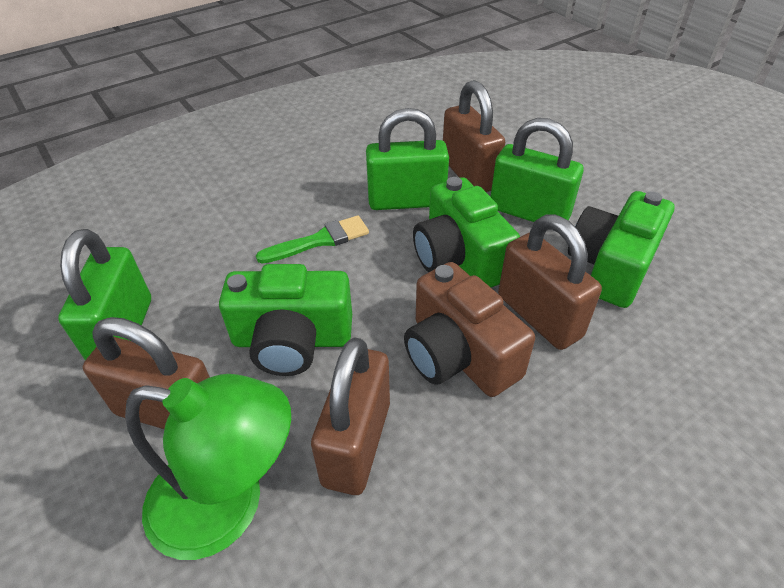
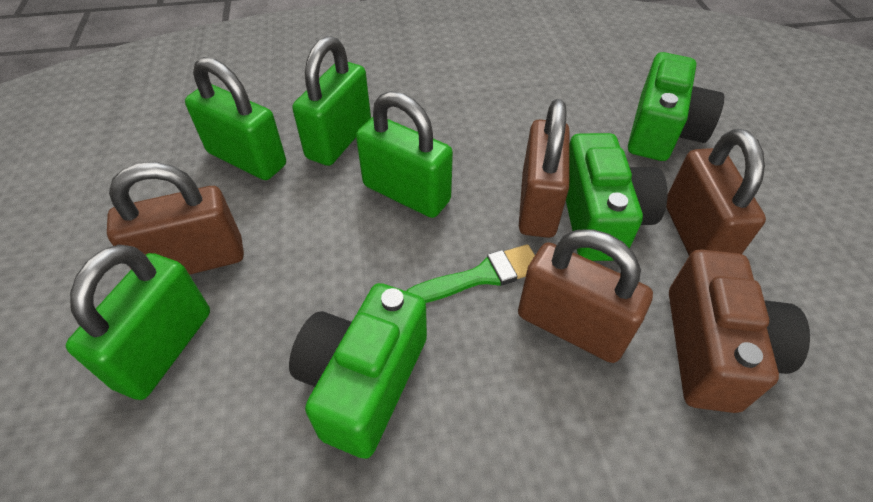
green lamp: 1 -> 0
green padlock: 3 -> 4

